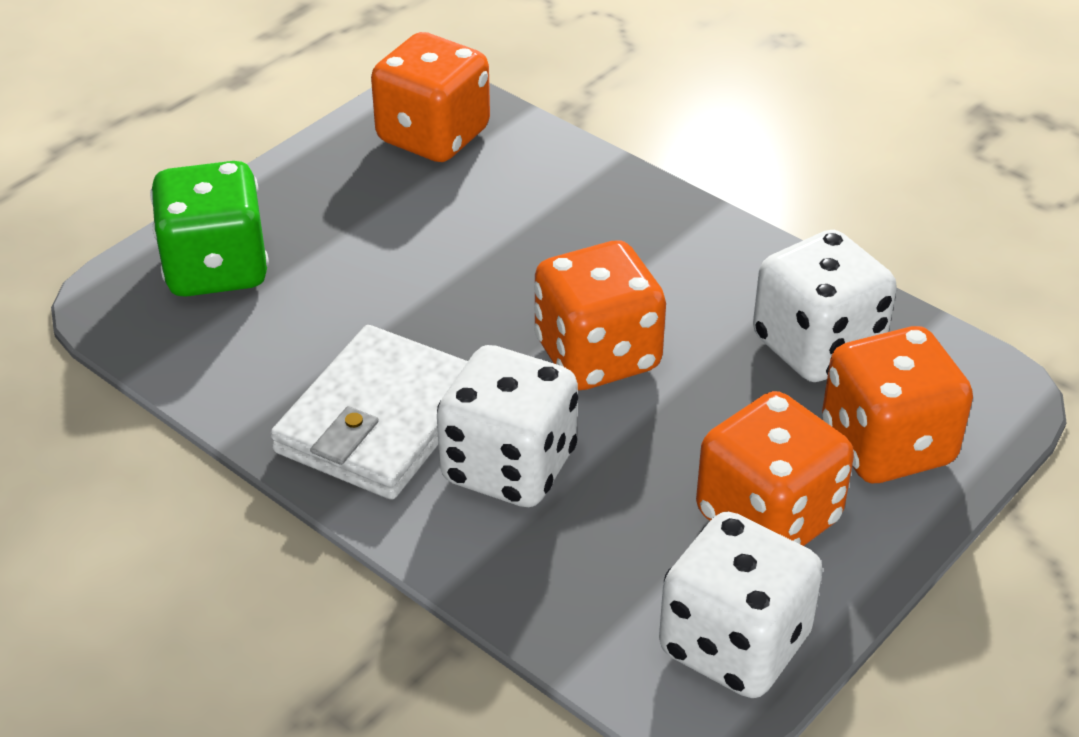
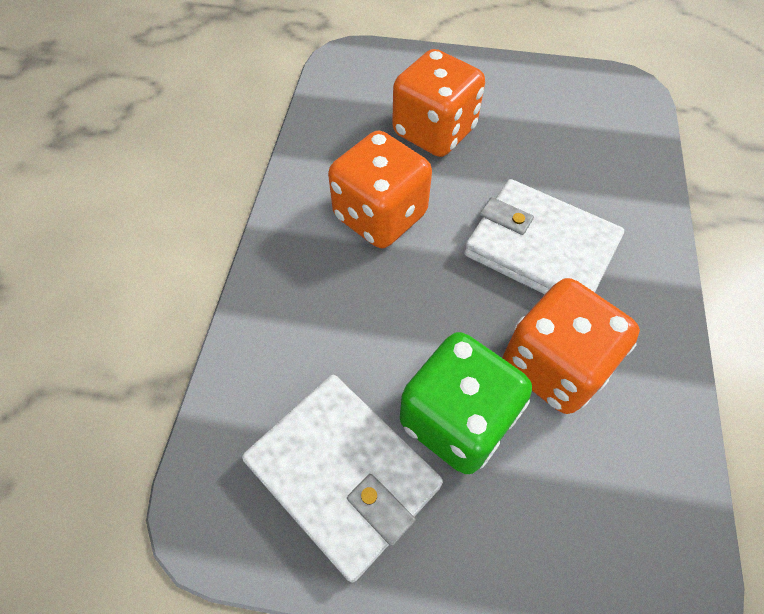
orange dice: 4 -> 3
white dice: 3 -> 0
white wallet: 1 -> 2

